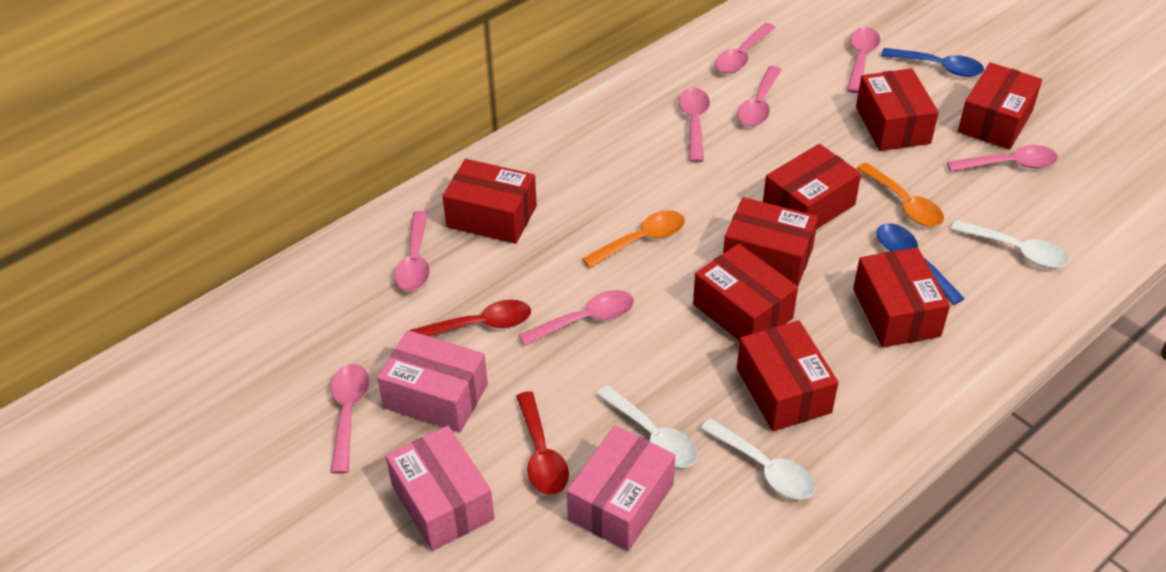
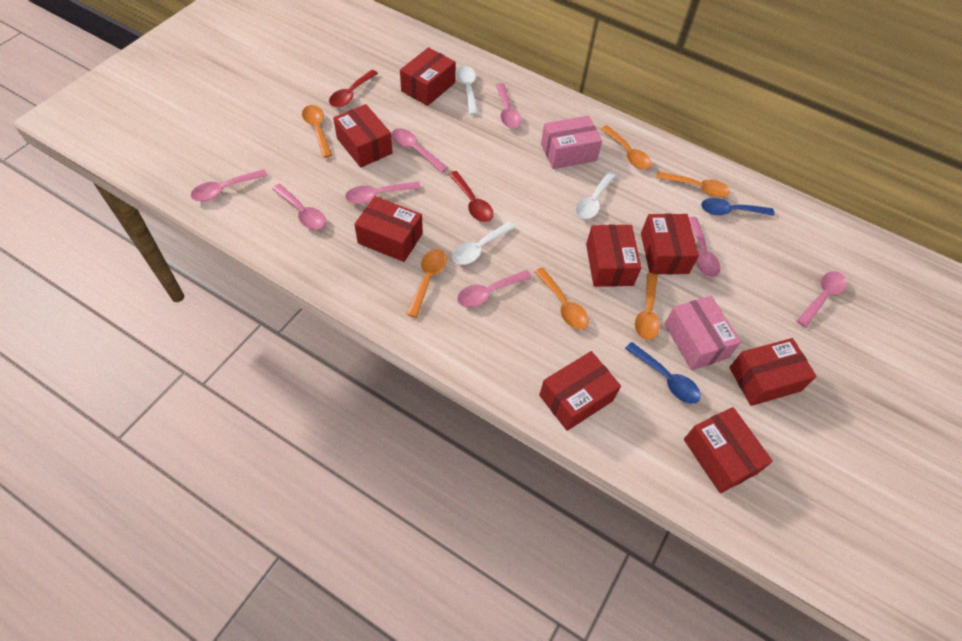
orange spoon: 2 -> 6
pink box: 3 -> 2

